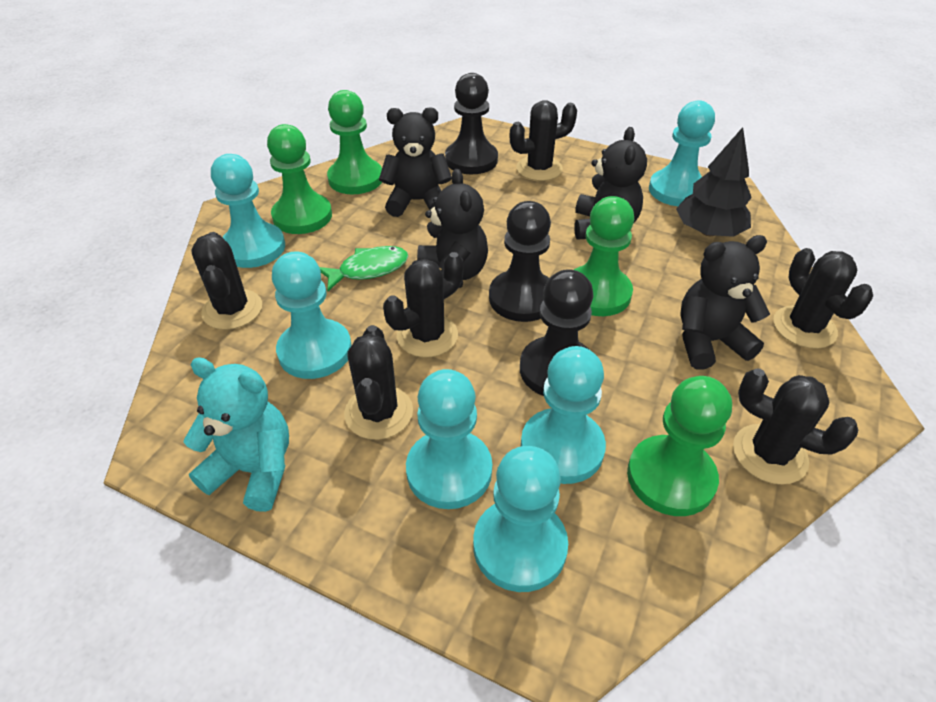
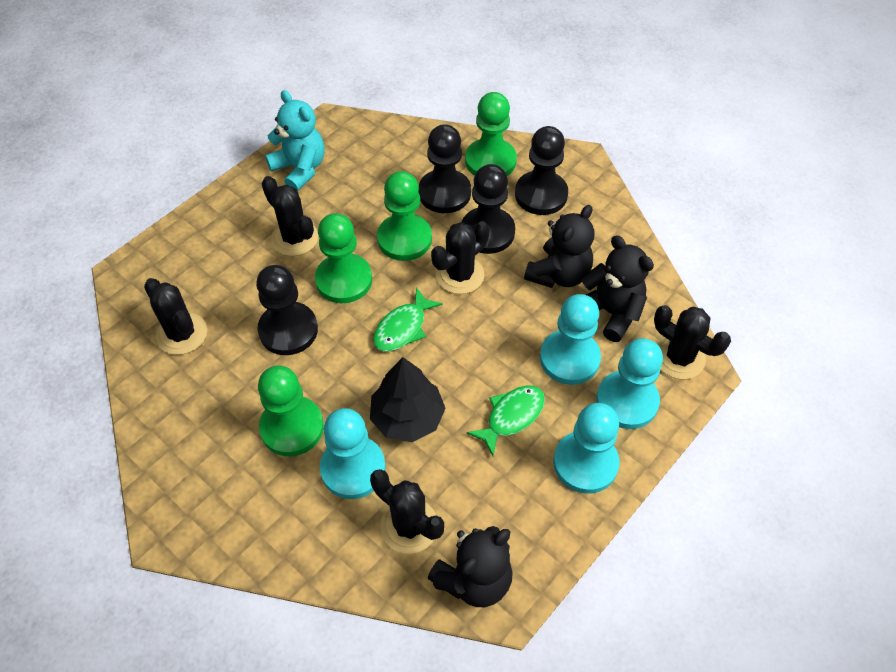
black cactus: 6 -> 5
black pawn: 3 -> 4
black teddy bear: 4 -> 3
green fish: 1 -> 2
turquoise pawn: 6 -> 4

